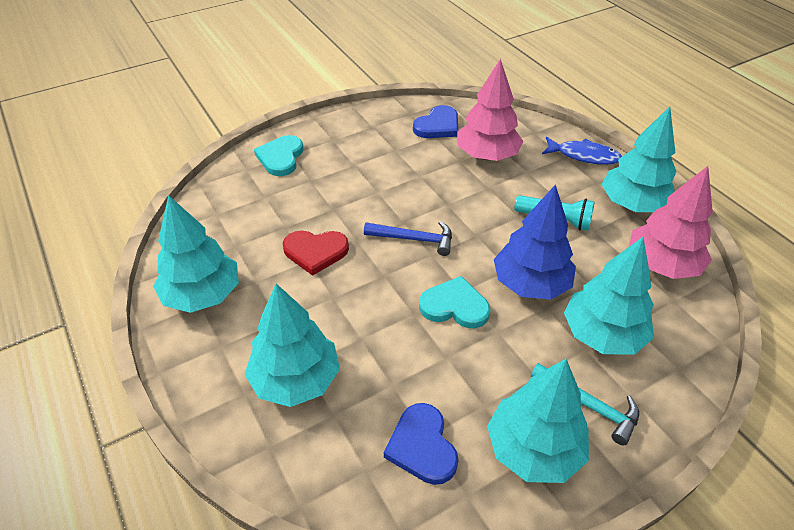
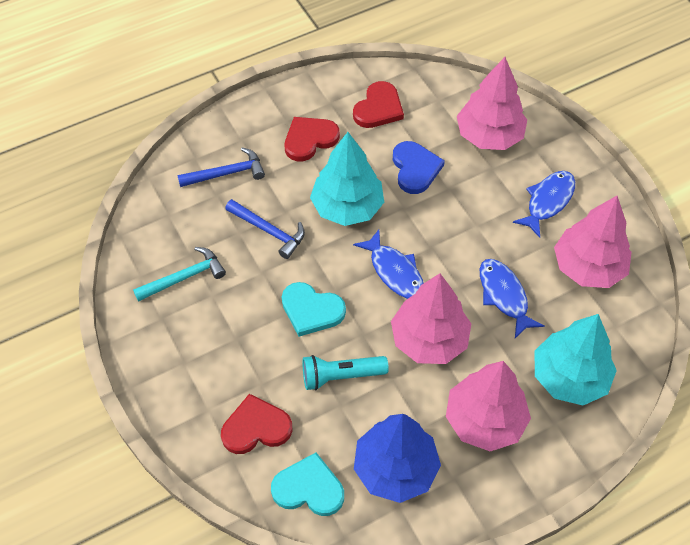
blue fish: 1 -> 3
blue hammer: 1 -> 2
blue heart: 2 -> 1
pink tree: 2 -> 4
red heart: 1 -> 3
turquoise tree: 5 -> 2

